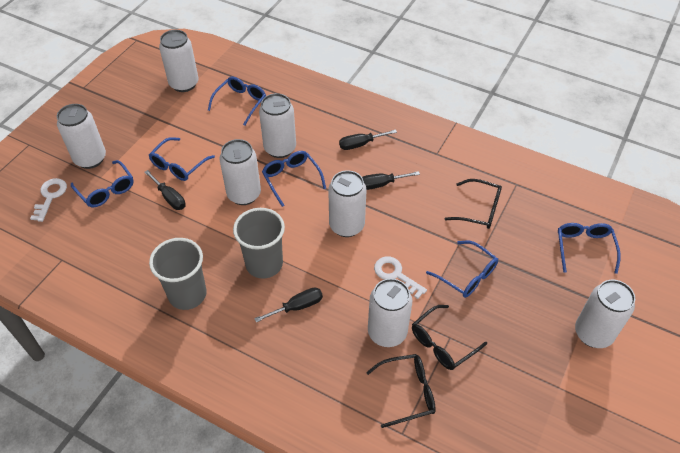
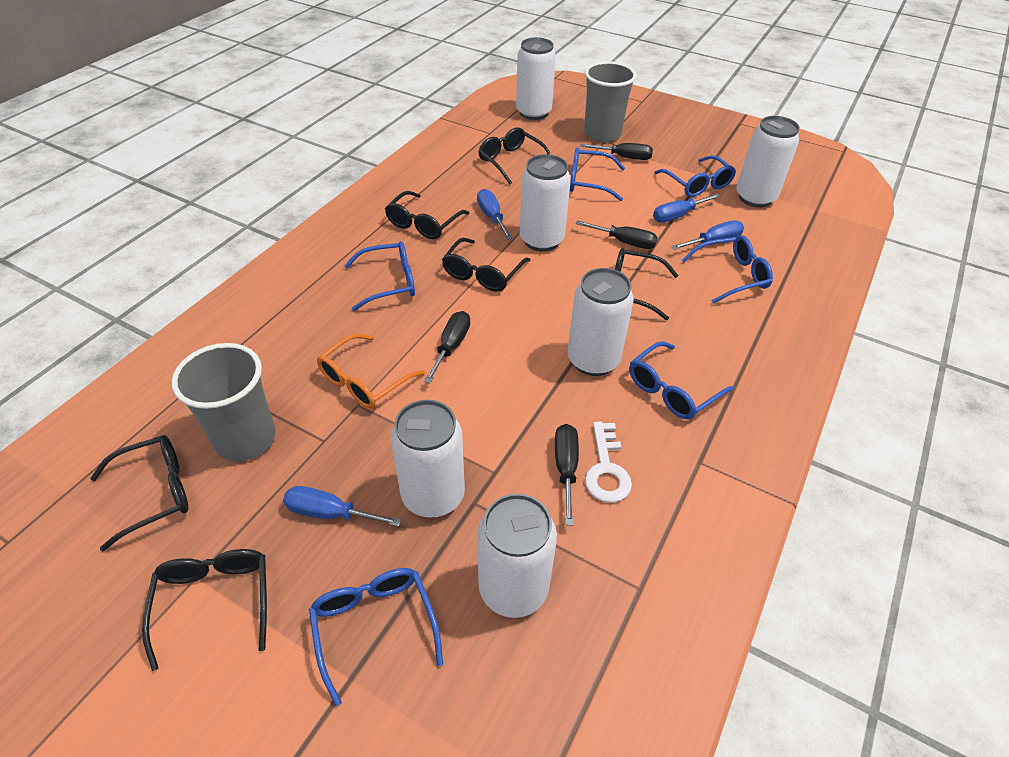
black glasses: 3 -> 6
blue screwdriver: 0 -> 4
orange glasses: 0 -> 1
white can: 7 -> 6
white key: 2 -> 1

